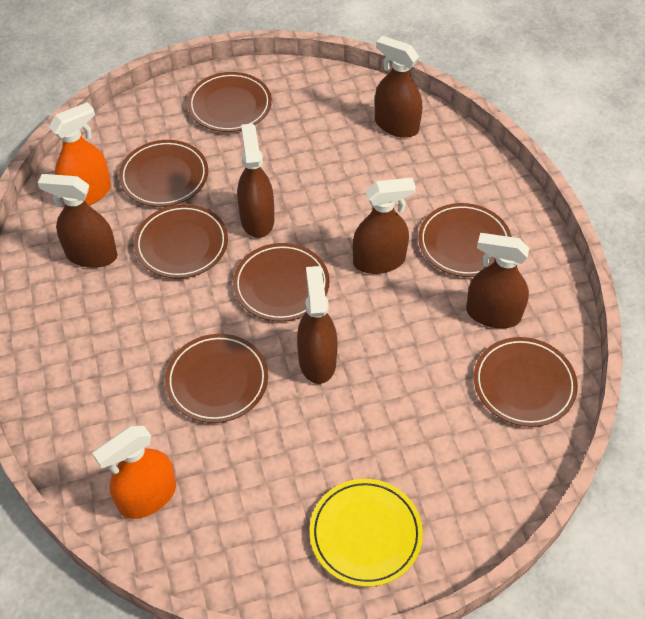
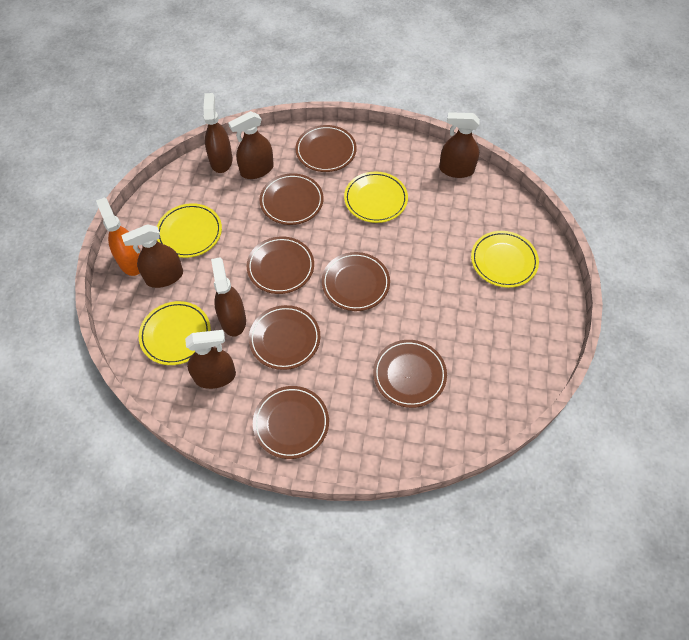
orange spray bottle: 2 -> 1
yellow plate: 1 -> 4

